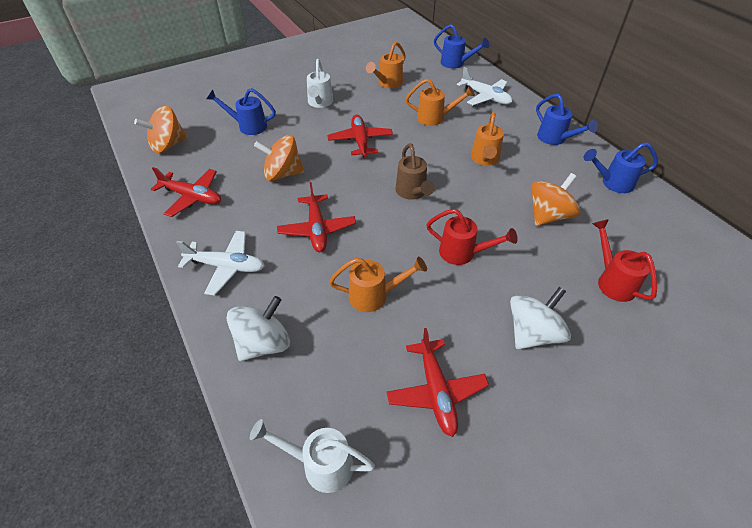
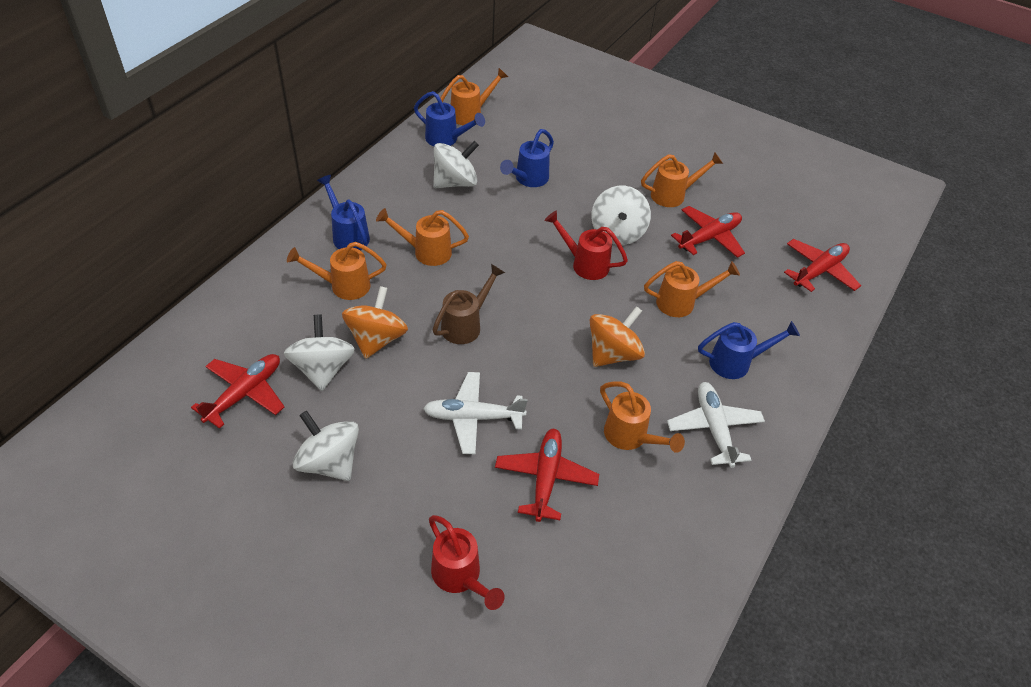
orange spinning top: 3 -> 2
orange watering can: 4 -> 6
white spinning top: 2 -> 4
white watering can: 2 -> 0

